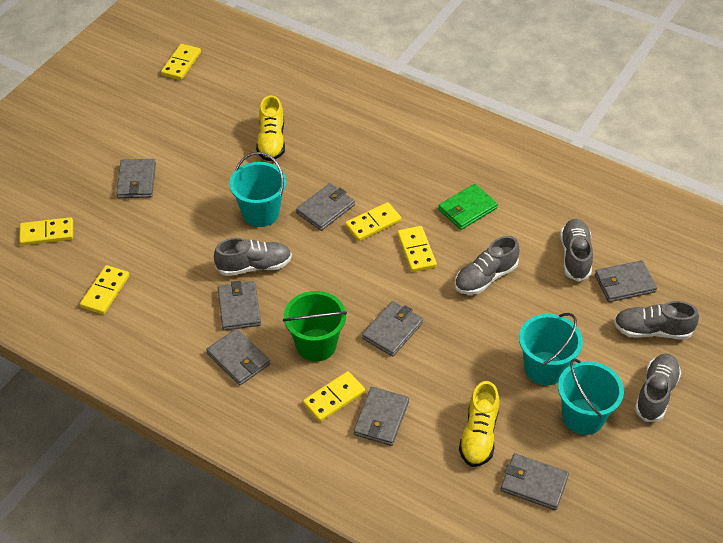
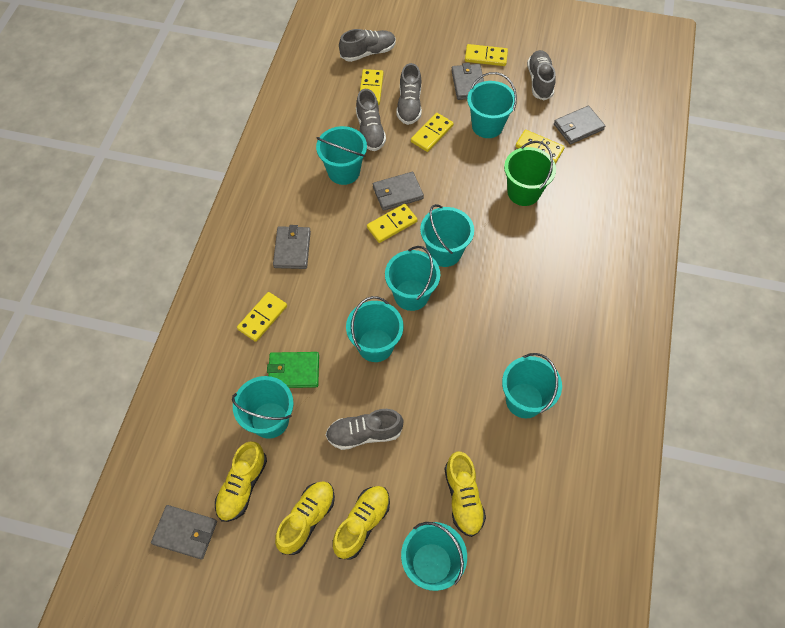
grey wallet: 8 -> 5
turquoise bucket: 3 -> 8
yellow shoe: 2 -> 4

